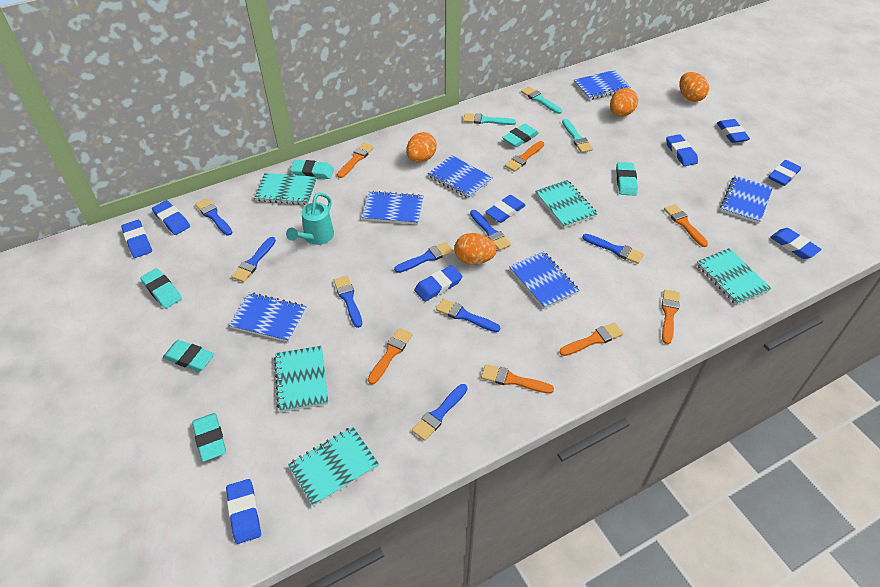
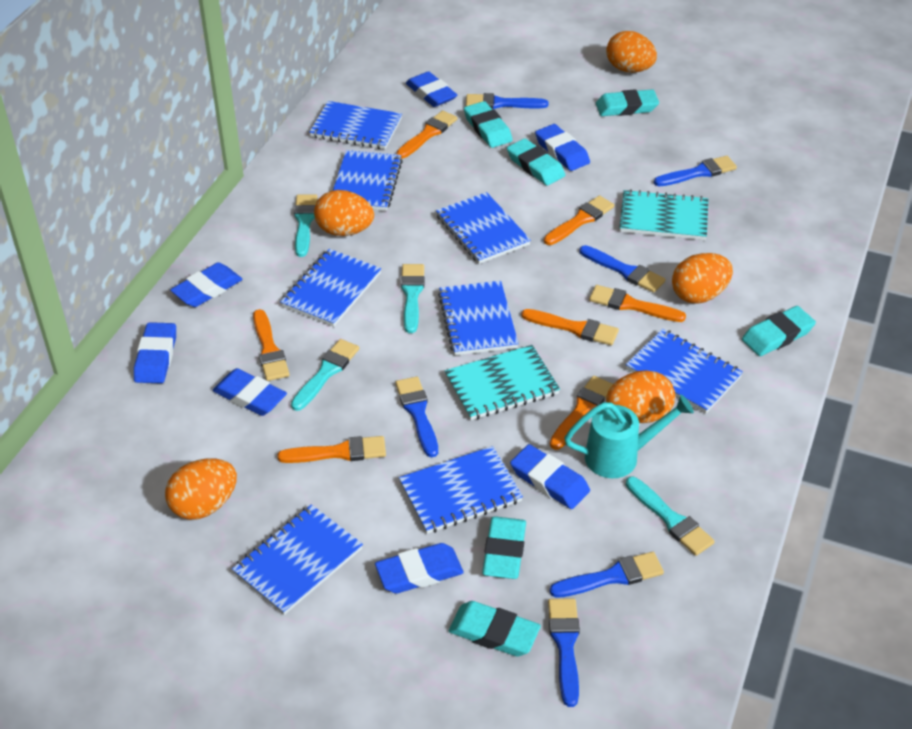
blue brush: 8 -> 6
blue eraser: 9 -> 7
blue notebook: 6 -> 8
orange egg: 4 -> 5
turquoise brush: 3 -> 4
turquoise notebook: 5 -> 2

